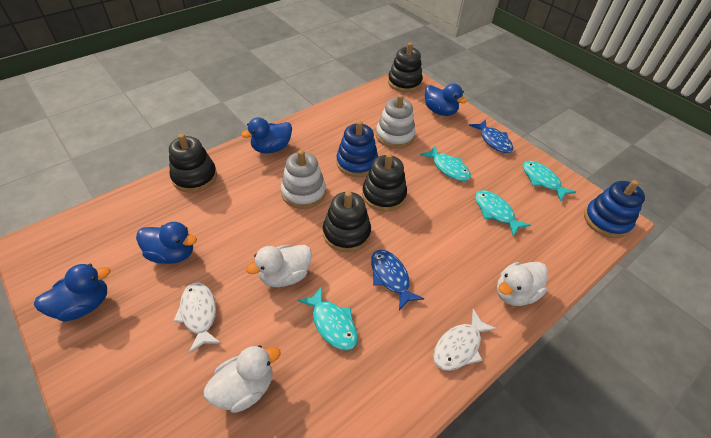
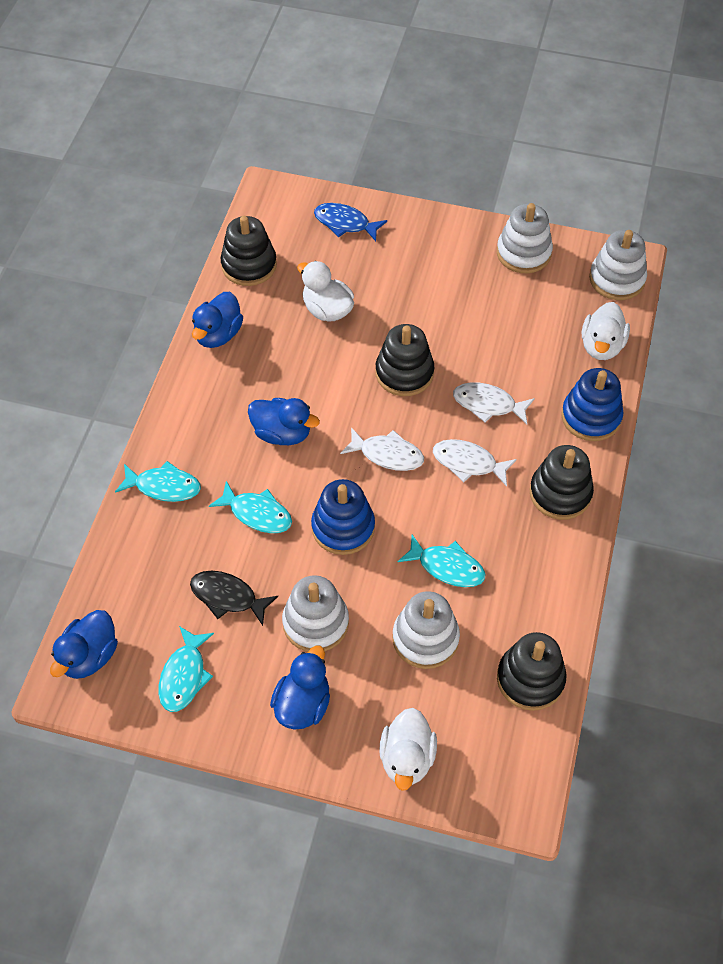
black fish: 0 -> 1
blue fish: 2 -> 1
white fish: 2 -> 3
white stacking toy: 2 -> 4

